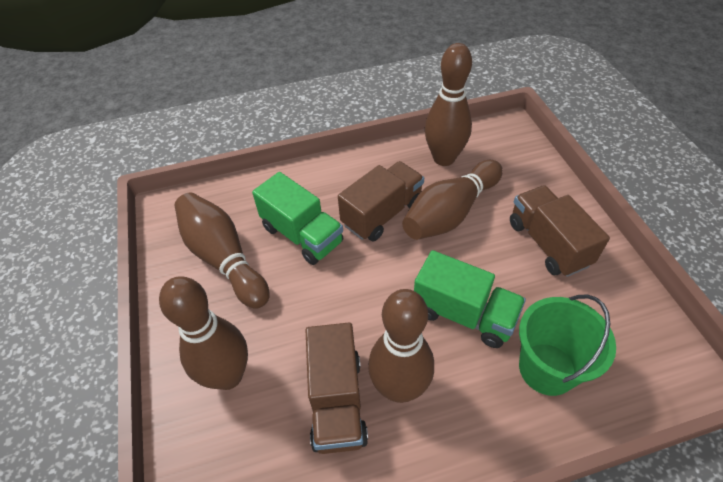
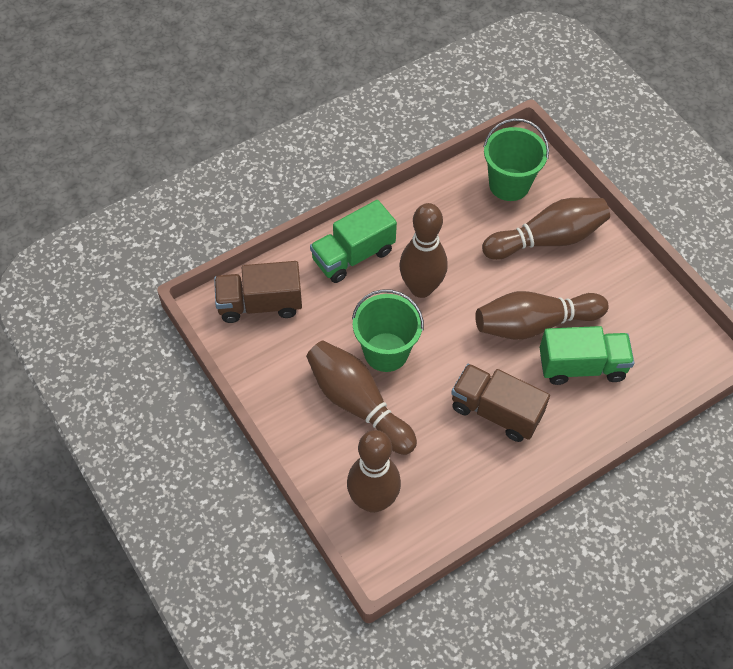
brown truck: 3 -> 2
green bucket: 1 -> 2

